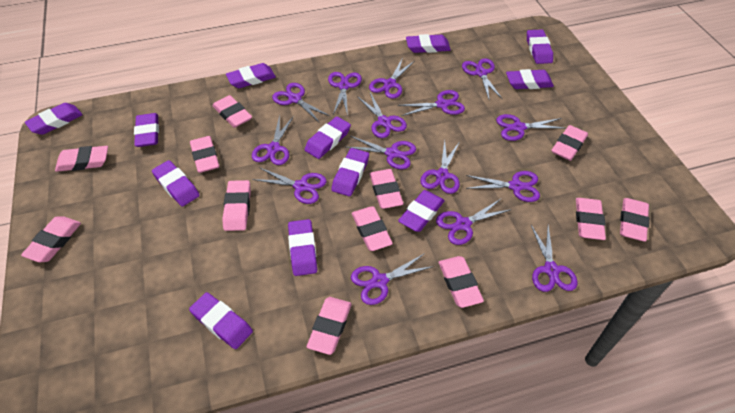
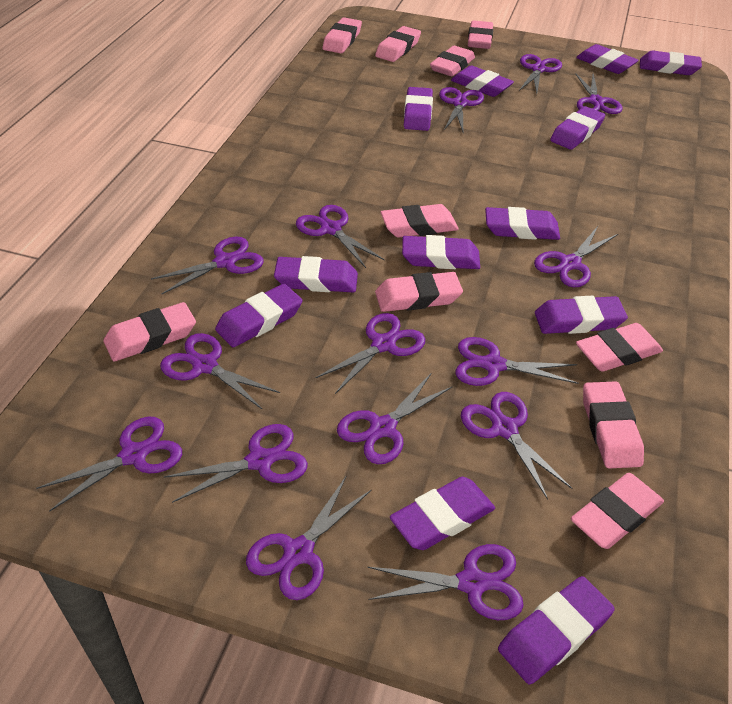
pink eraser: 12 -> 10

